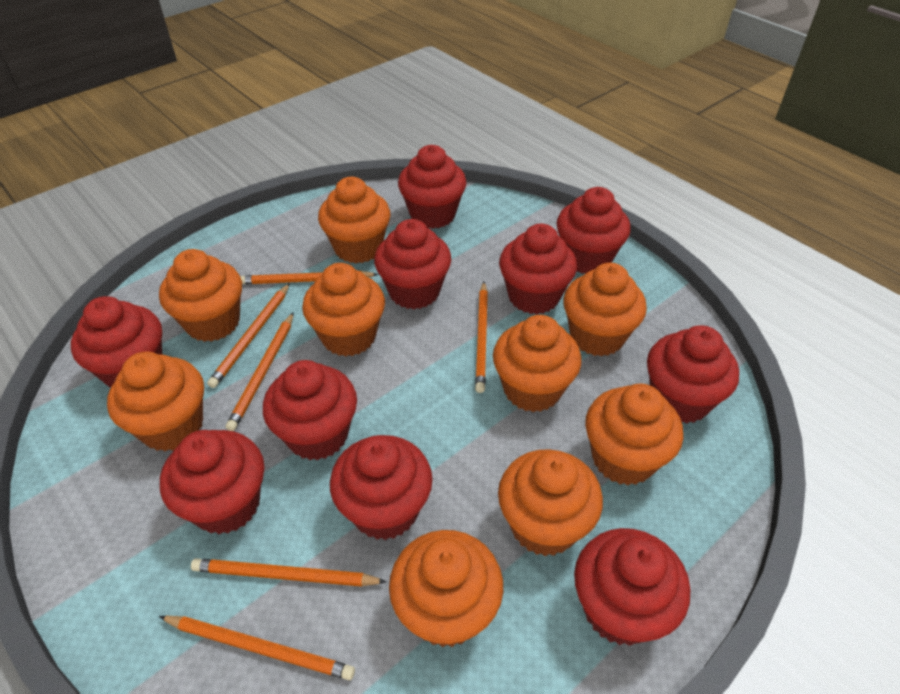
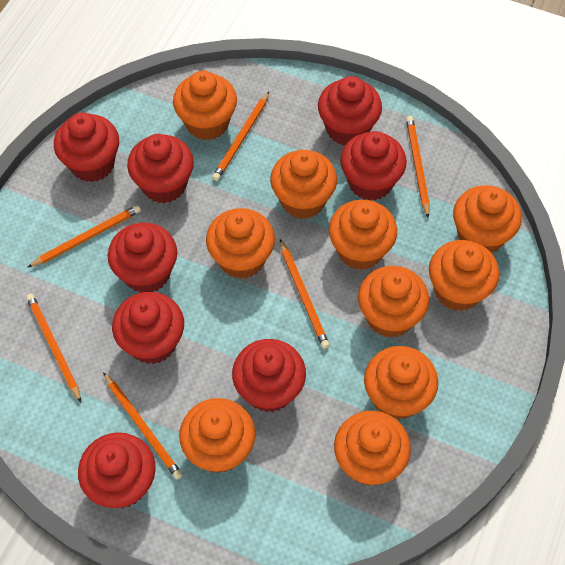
orange cupcake: 9 -> 10
red cupcake: 10 -> 8

